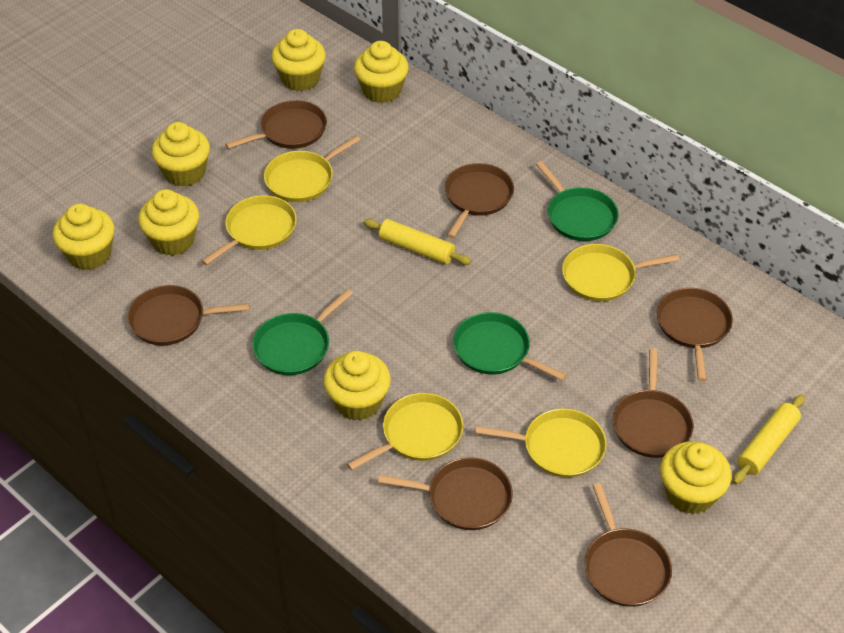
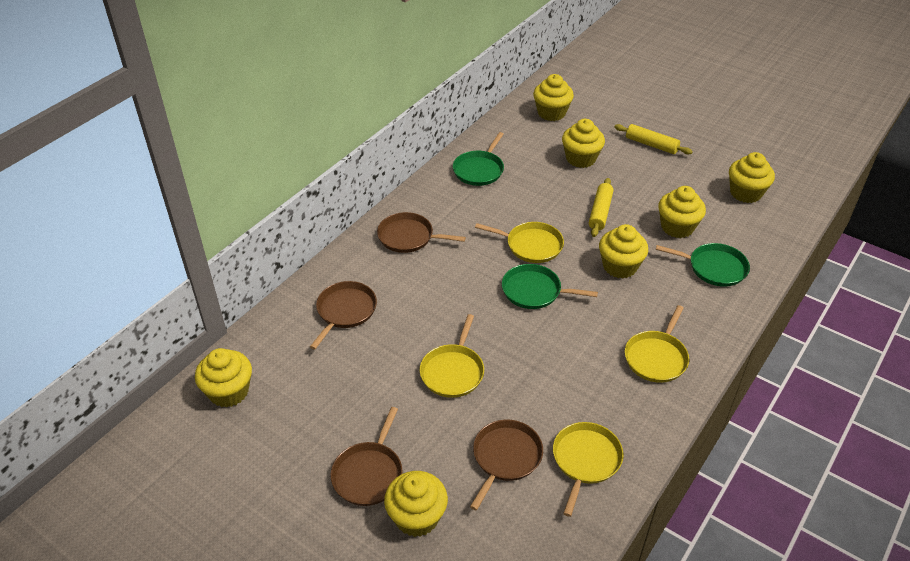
brown pan: 7 -> 4
yellow pan: 5 -> 4

